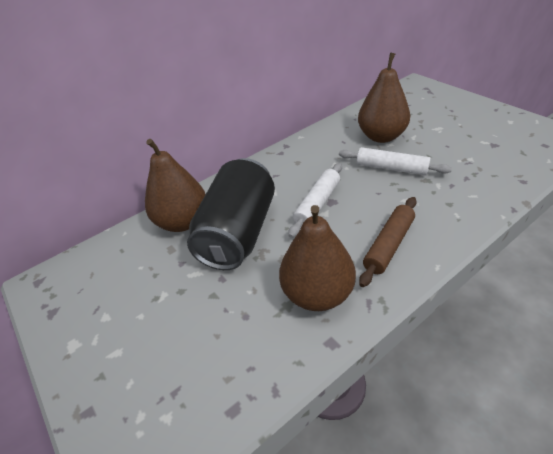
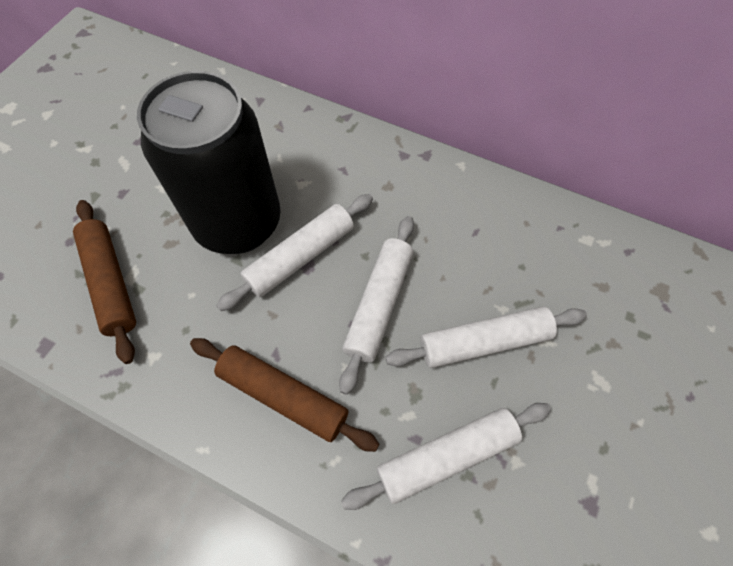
brown pear: 3 -> 0
brown rolling pin: 1 -> 2
white rolling pin: 2 -> 4

